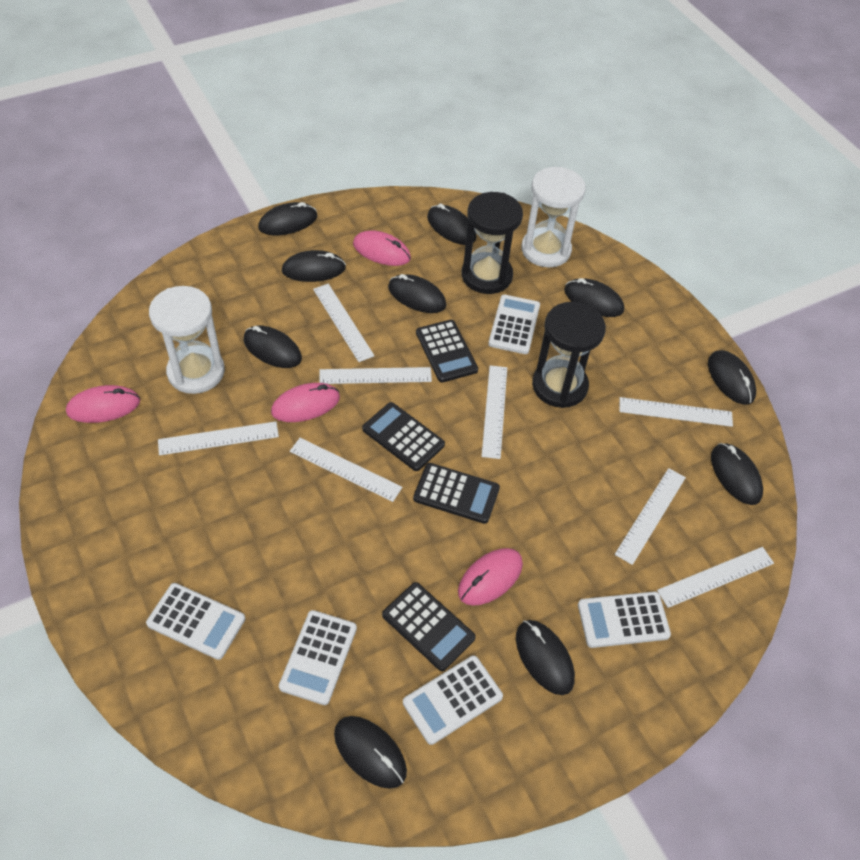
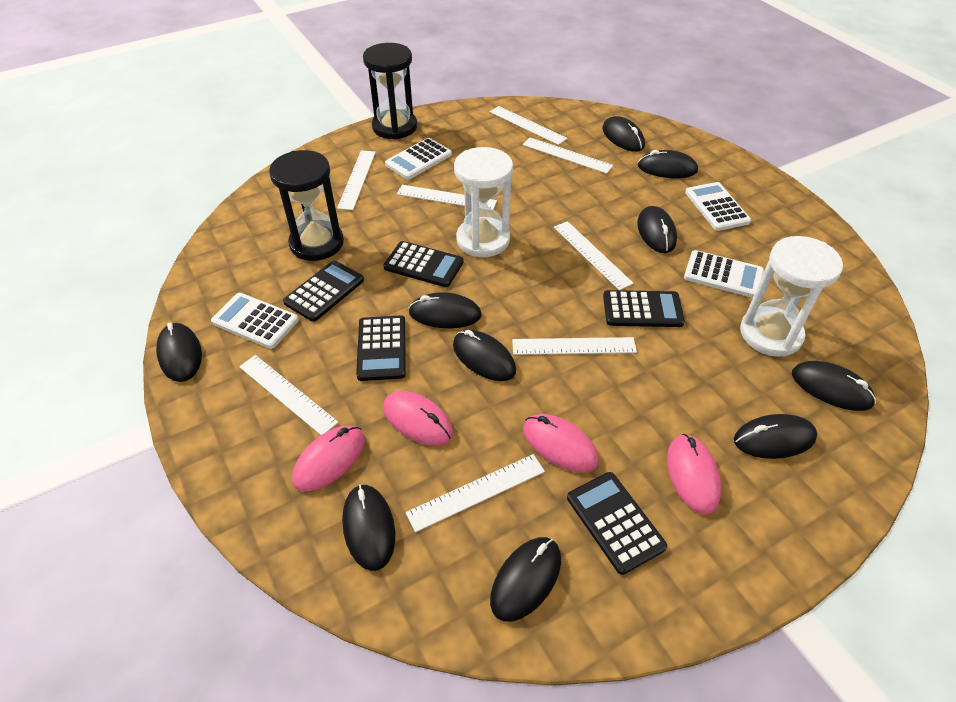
black calculator: 4 -> 5
white calculator: 5 -> 4

